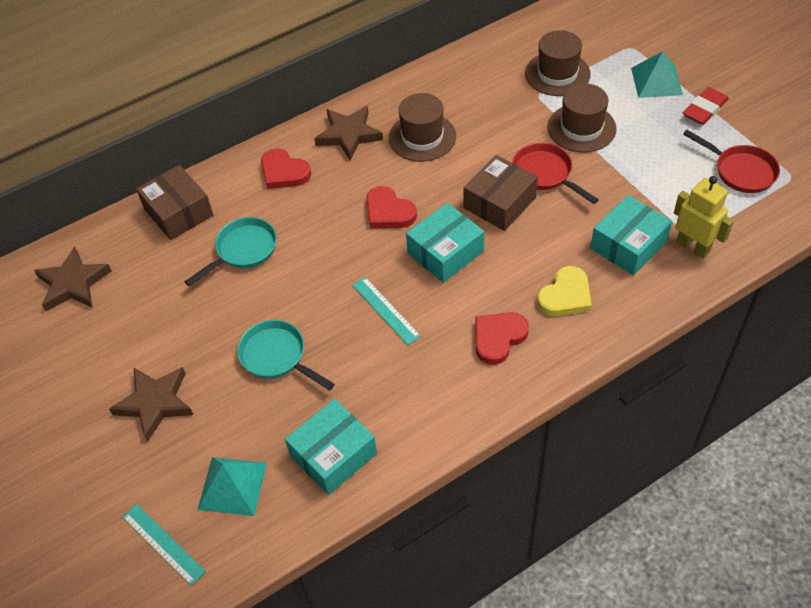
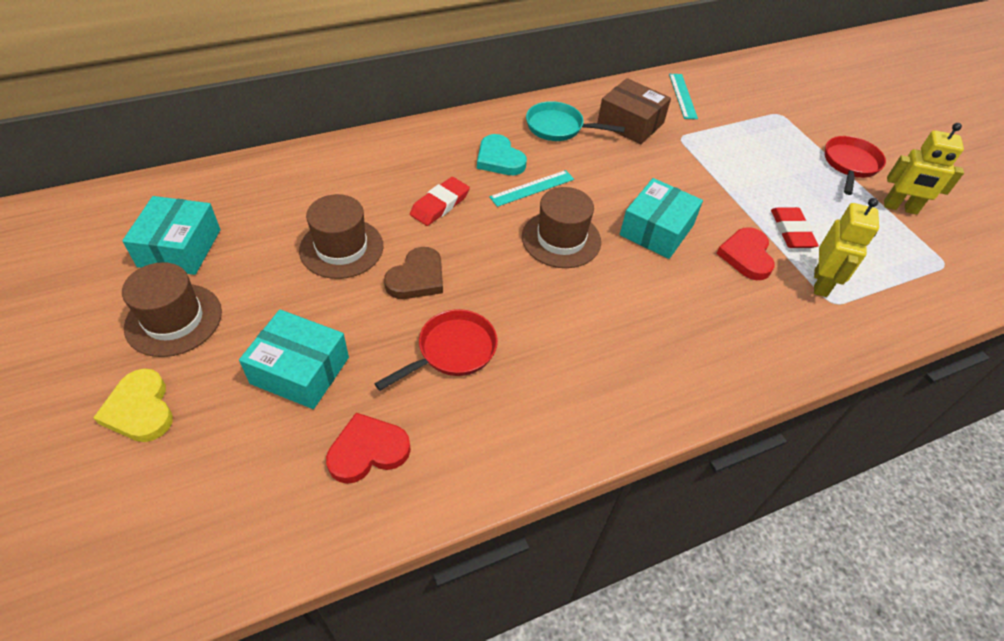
brown box: 2 -> 1
brown heart: 0 -> 1
brown star: 3 -> 0
red eraser: 1 -> 2
red heart: 3 -> 2
turquoise heart: 0 -> 1
turquoise pan: 2 -> 1
turquoise pyramid: 2 -> 0
yellow robot: 1 -> 2

